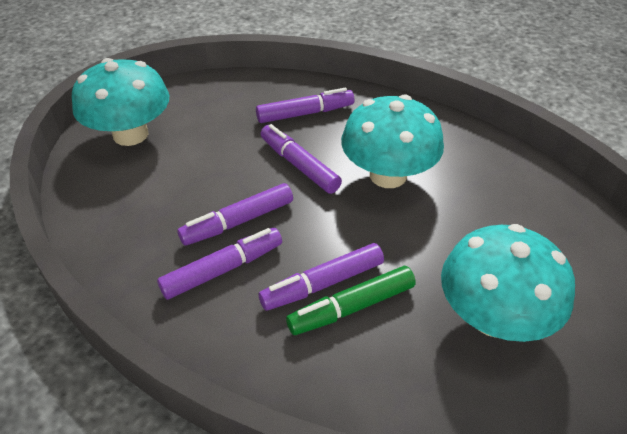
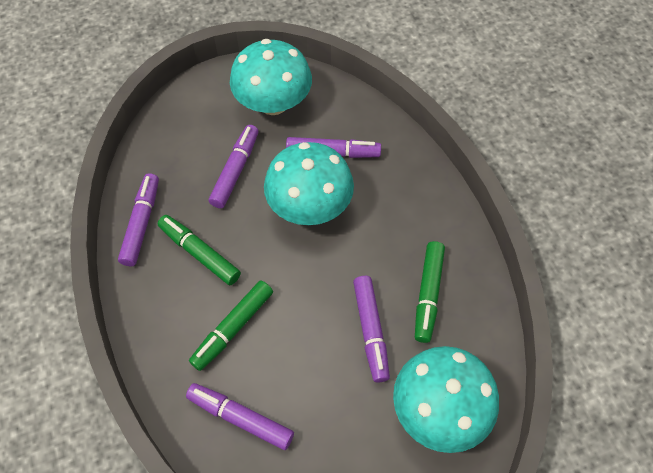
green marker: 1 -> 3

